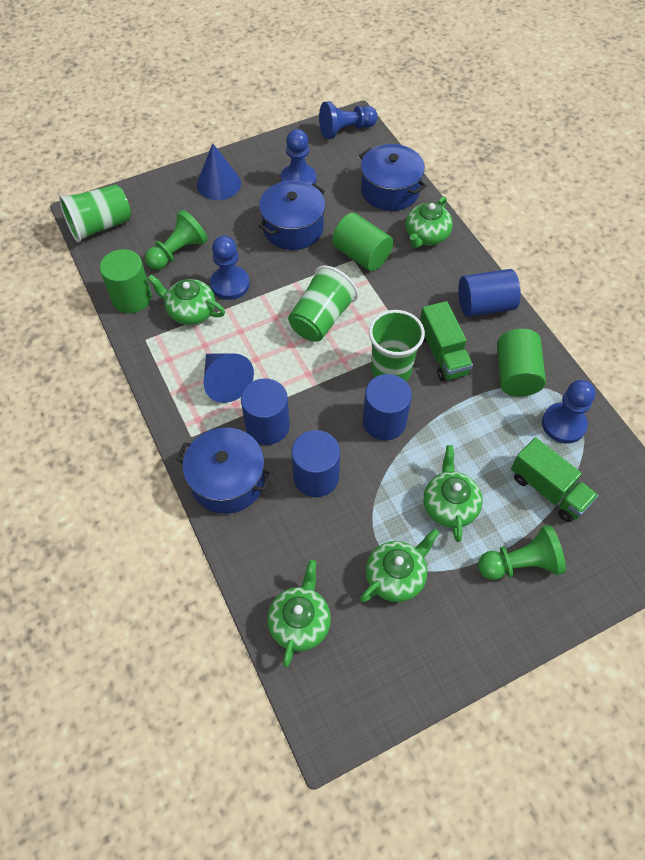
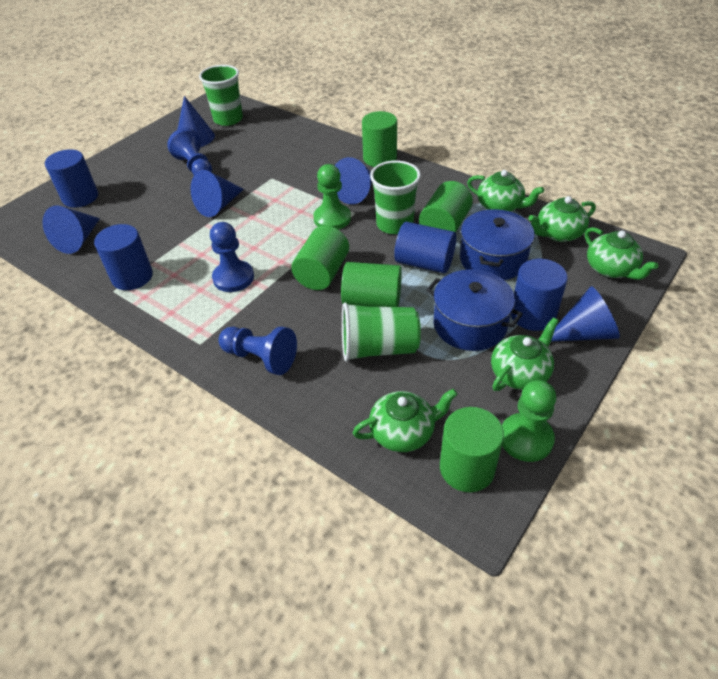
blue cone: 2 -> 5
blue pawn: 4 -> 3
blue pot: 3 -> 2
green cylinder: 3 -> 5
green truck: 2 -> 0

